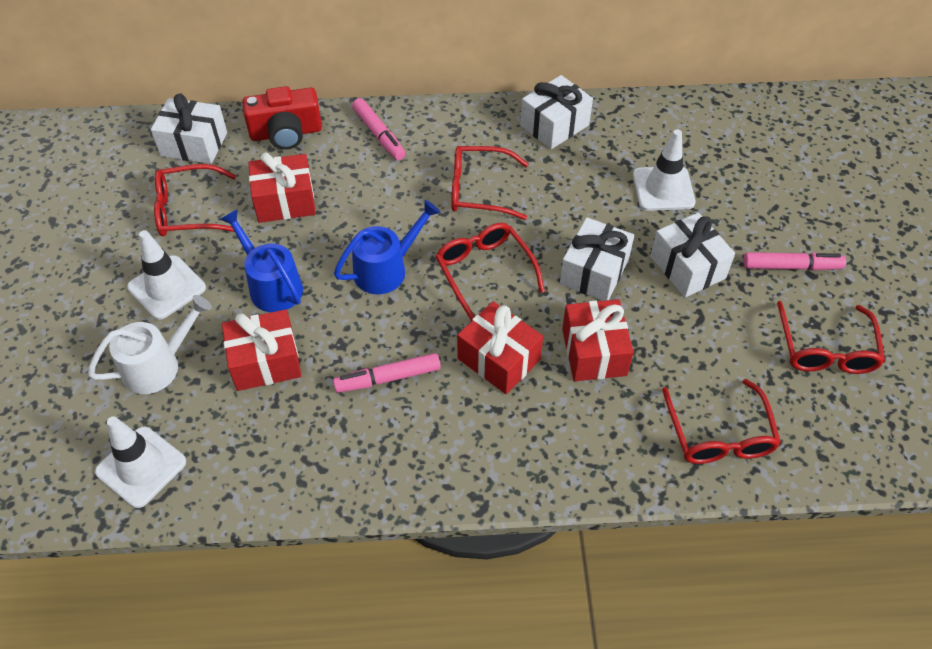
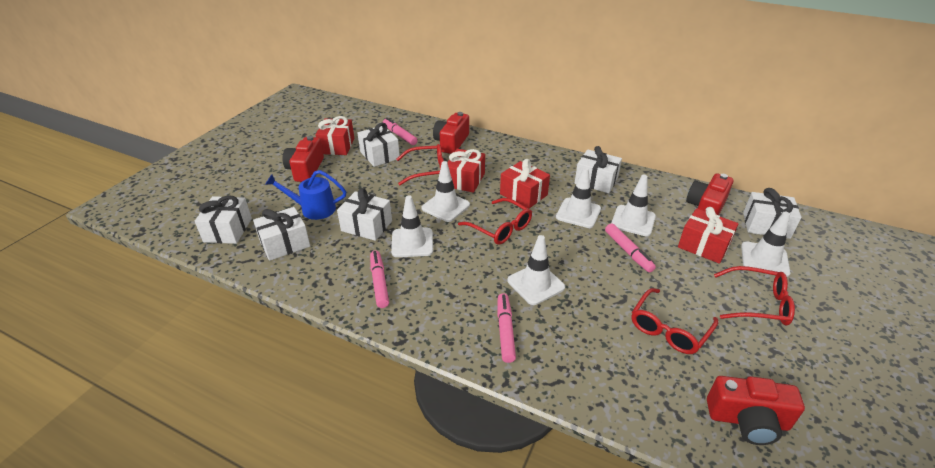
blue watering can: 2 -> 1
pink marker: 3 -> 4
red camera: 1 -> 4
red glasses: 5 -> 4
white gift: 4 -> 6
white traffic cone: 3 -> 6
white watering can: 1 -> 0

